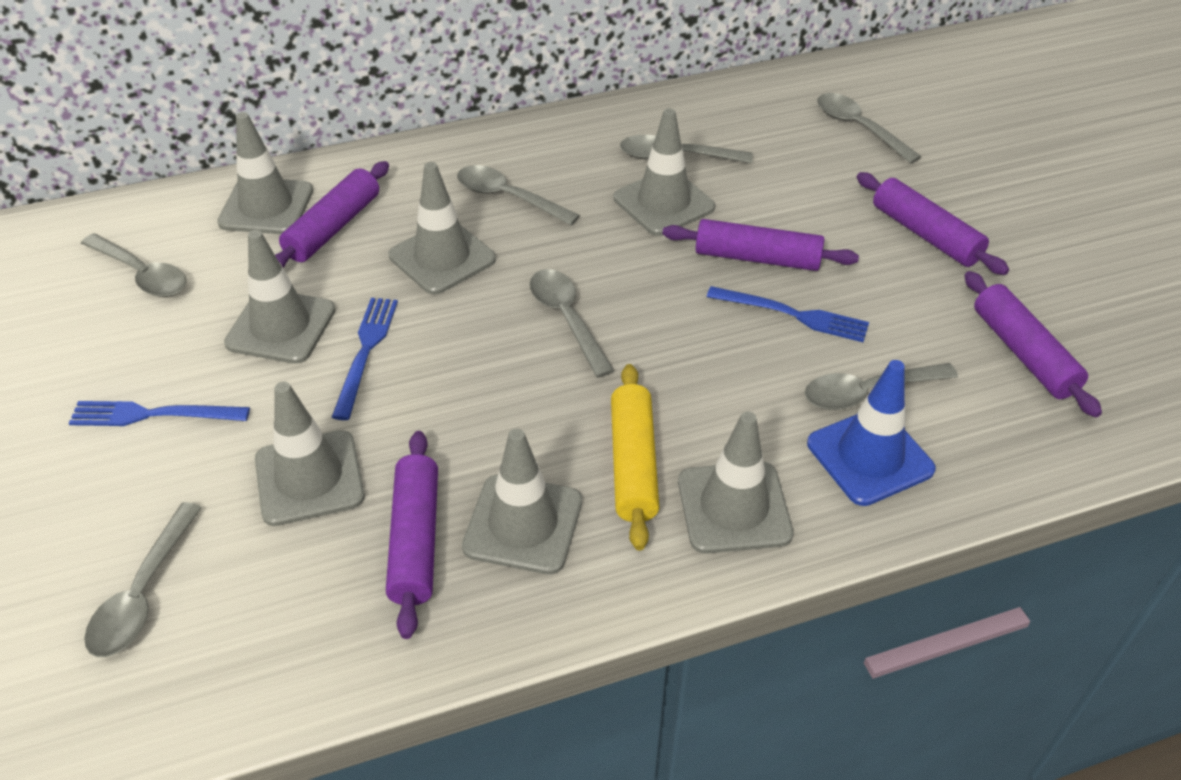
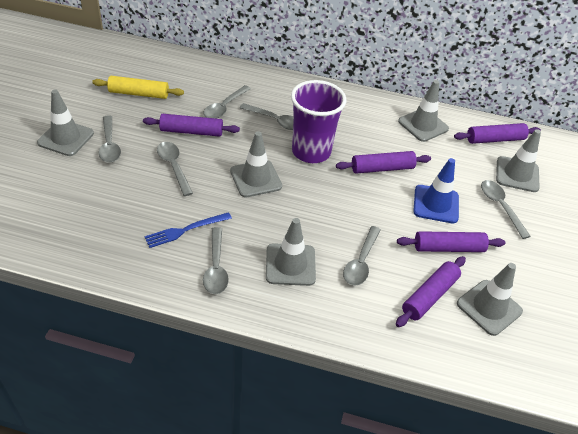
blue fork: 3 -> 1
grey traffic cone: 7 -> 6
purple cup: 0 -> 1

